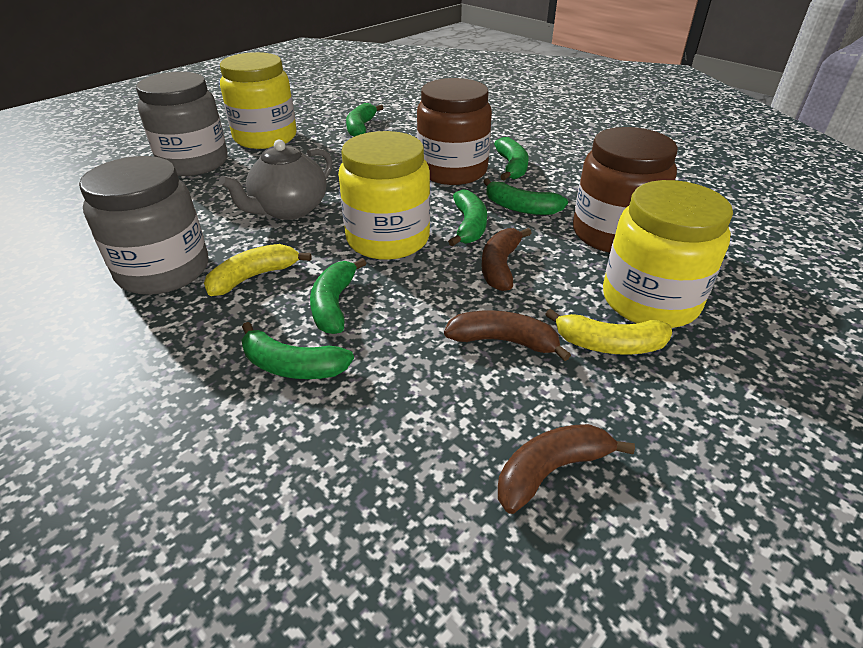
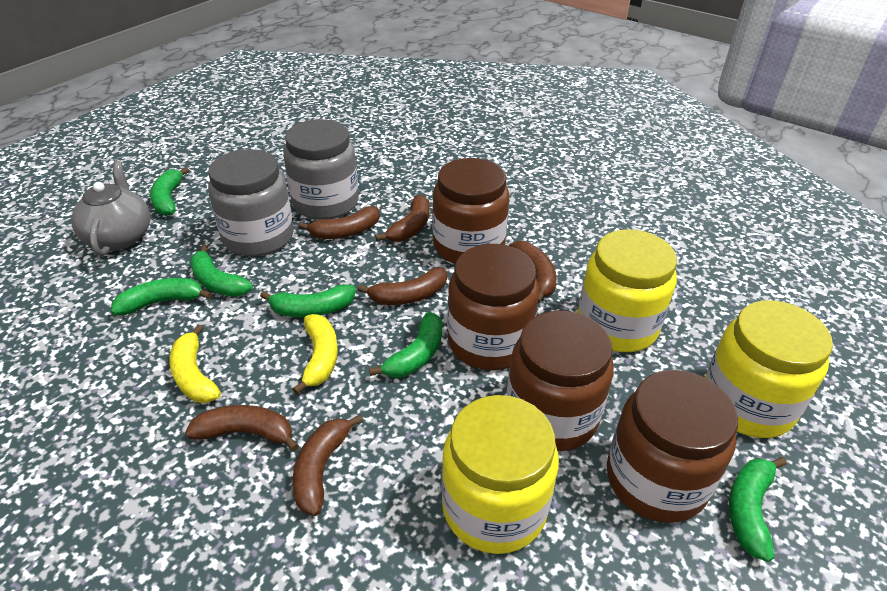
brown banana: 3 -> 6
brown jar: 2 -> 4

